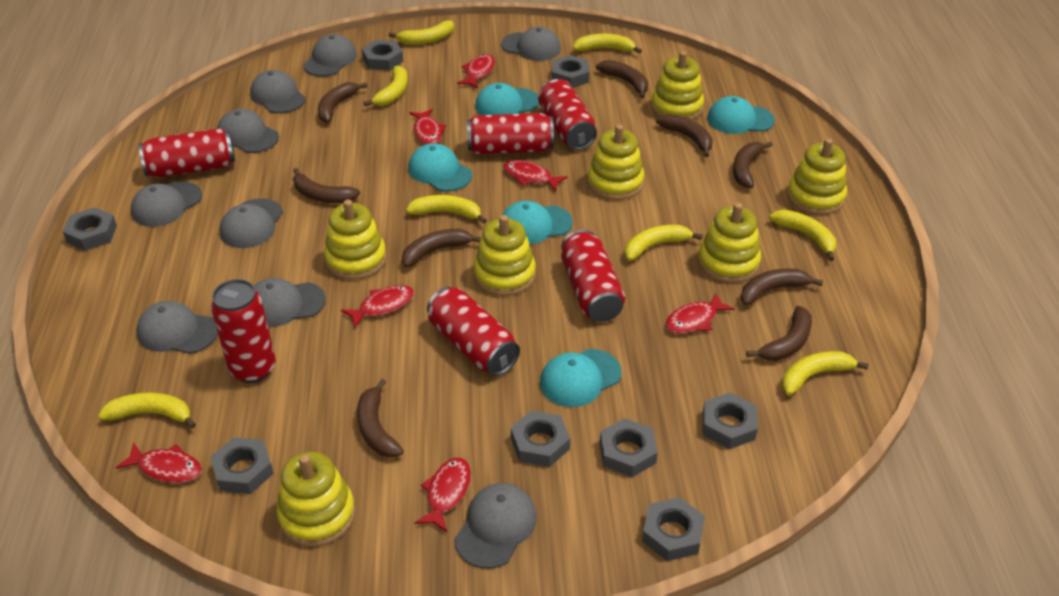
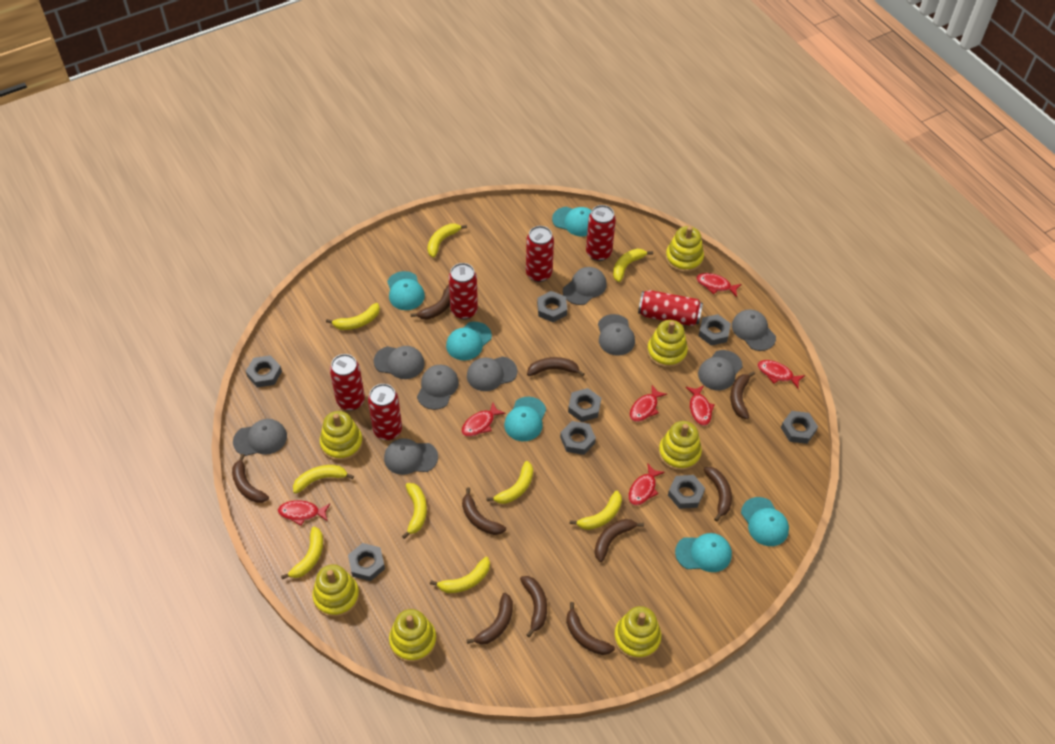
brown banana: 9 -> 10
turquoise cap: 5 -> 6
yellow banana: 8 -> 9

